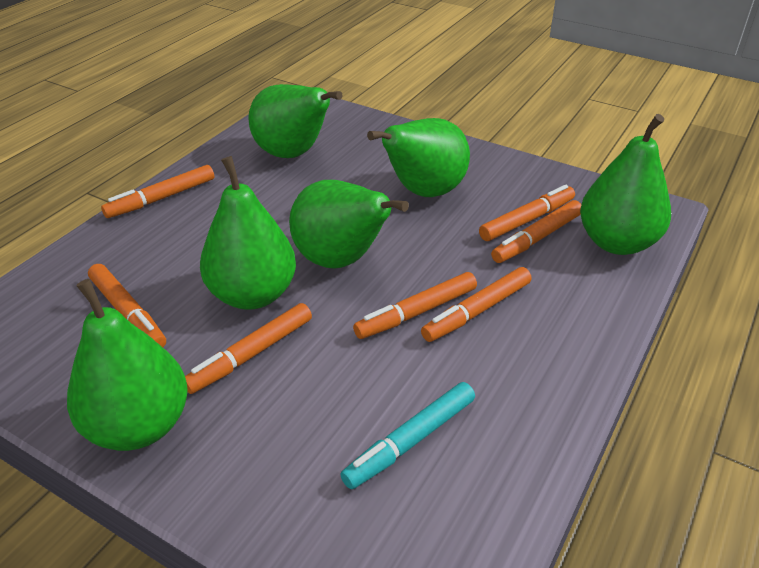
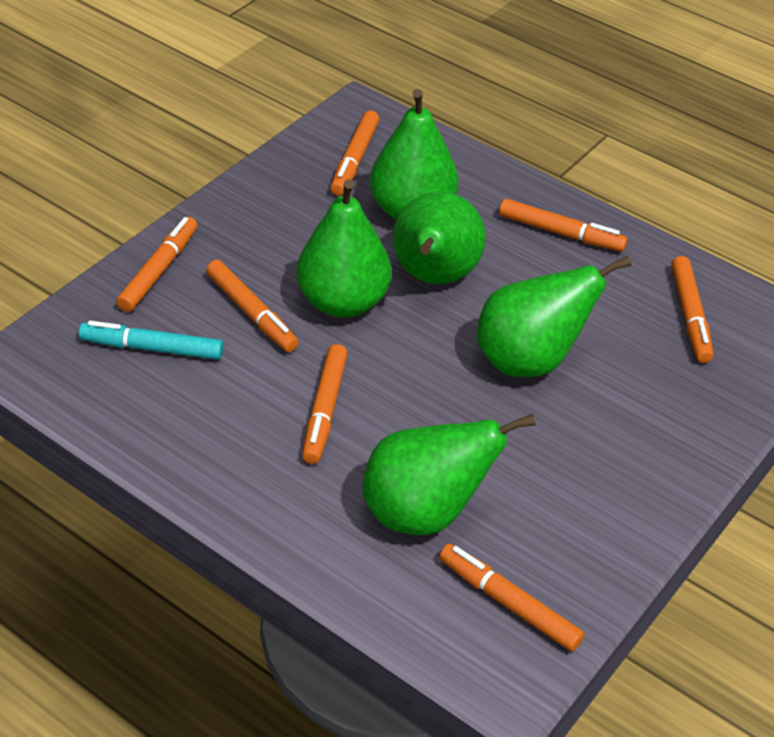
green pear: 6 -> 5

